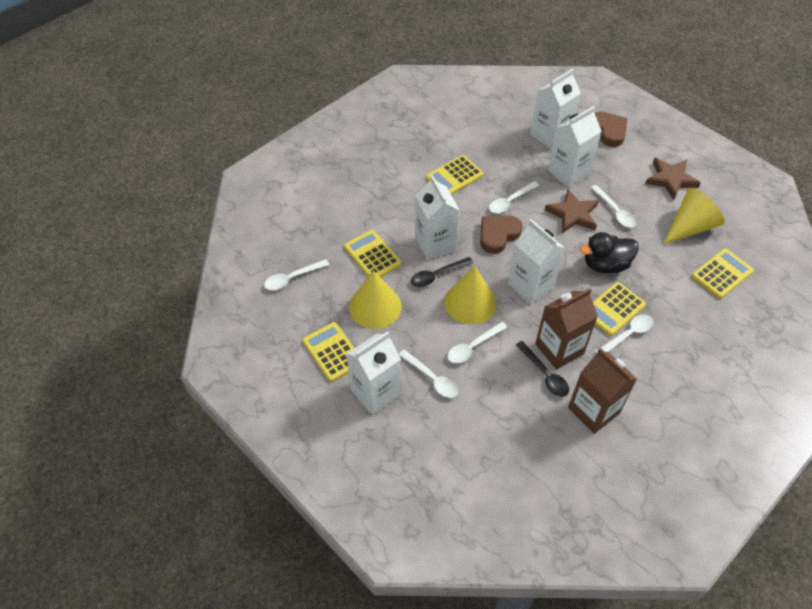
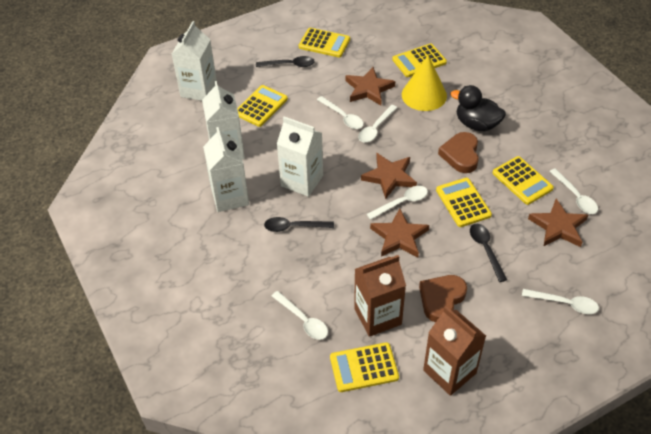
black spoon: 2 -> 3
brown star: 2 -> 4
white carton: 5 -> 4
yellow calculator: 5 -> 6
yellow cone: 3 -> 1

